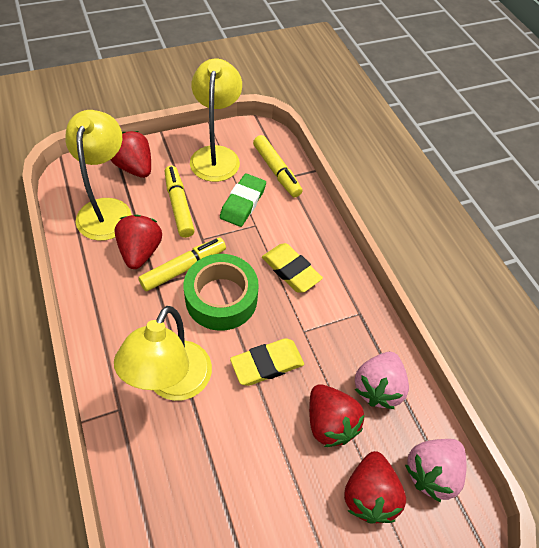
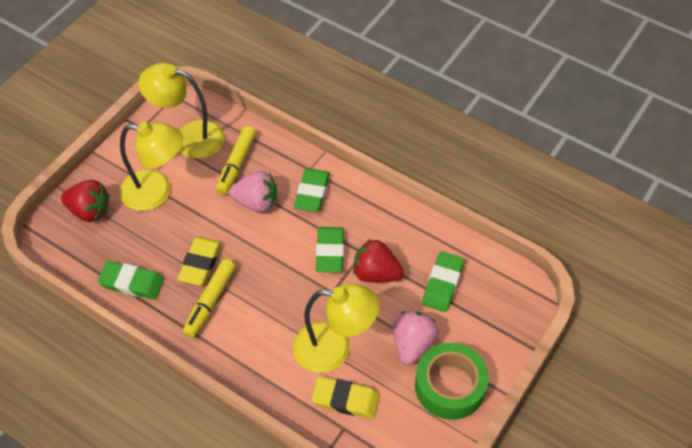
green eraser: 1 -> 4
red strawberry: 4 -> 2
yellow marker: 3 -> 2

